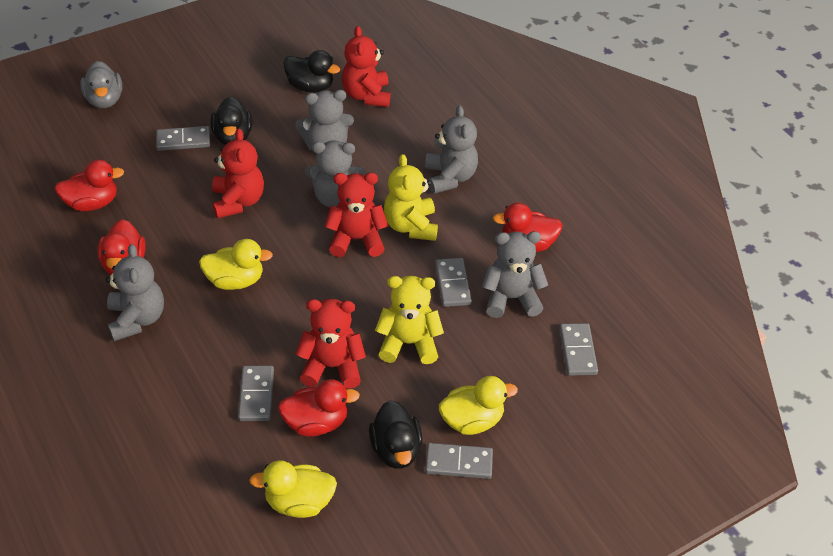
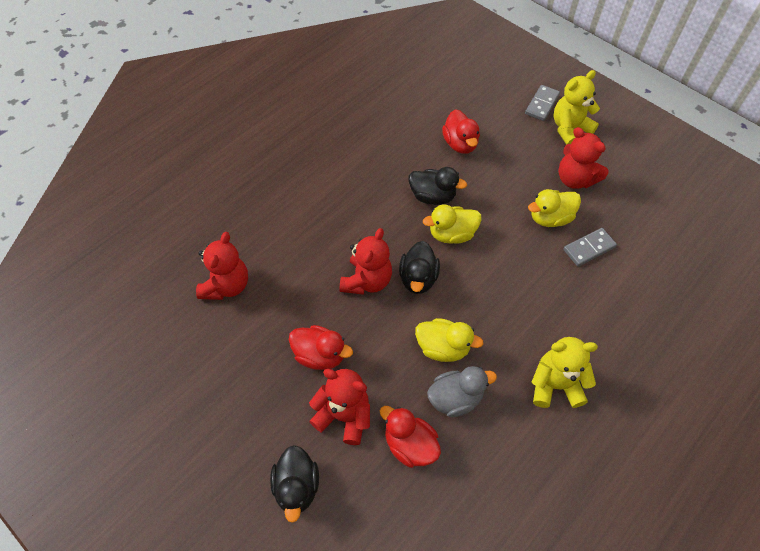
grey domino: 5 -> 2
grey teddy bear: 5 -> 0
red duck: 4 -> 3

